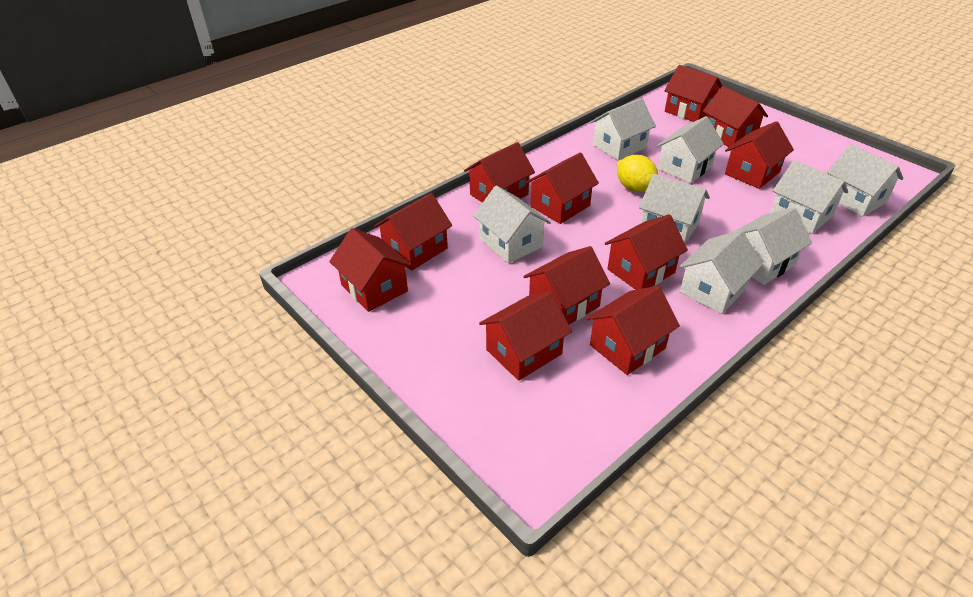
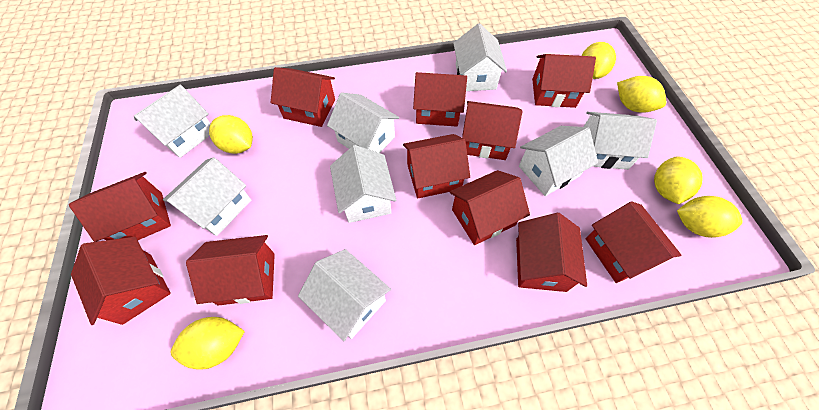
yellow lemon: 1 -> 6

